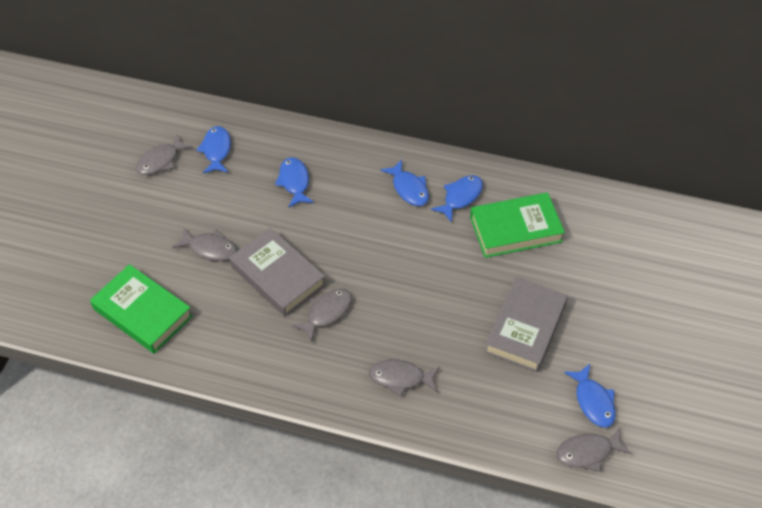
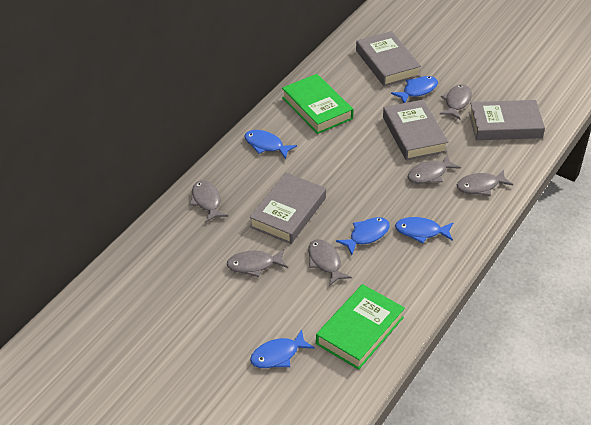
grey book: 2 -> 4
grey fish: 5 -> 6

